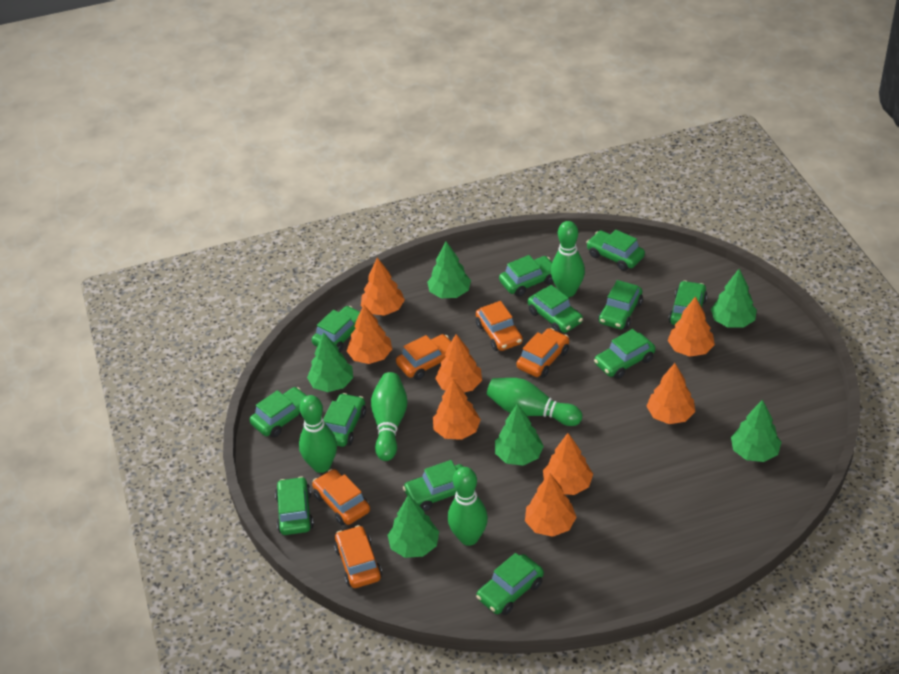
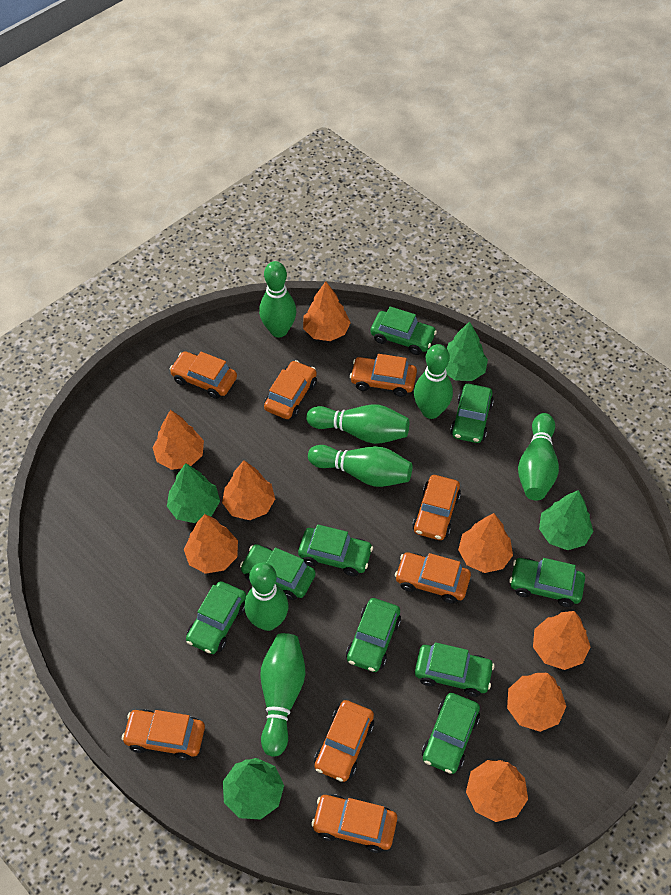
green bowling pin: 5 -> 7
green car: 12 -> 9
green tree: 6 -> 4
orange car: 5 -> 8

